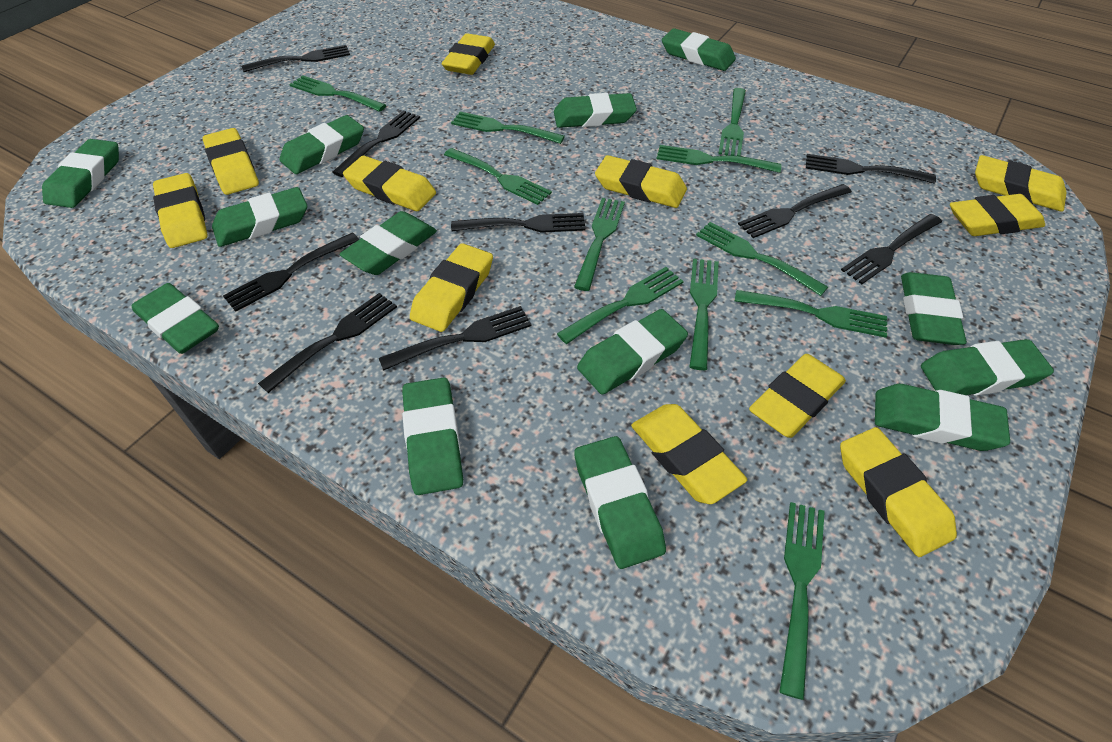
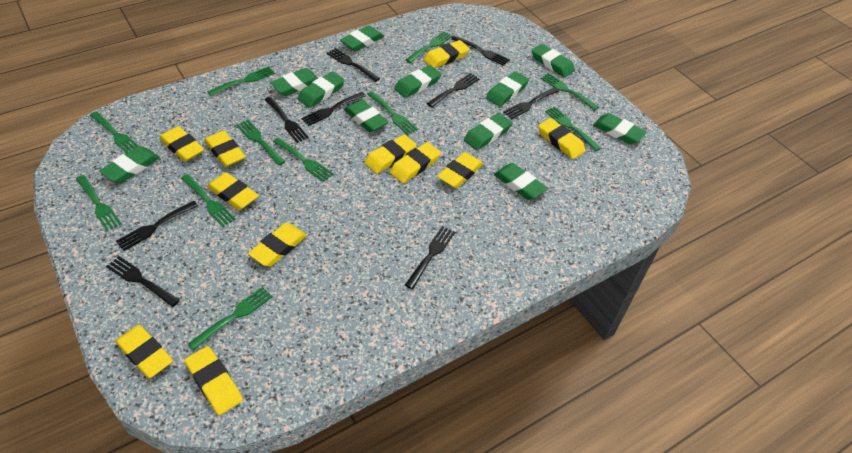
green eraser: 13 -> 11

